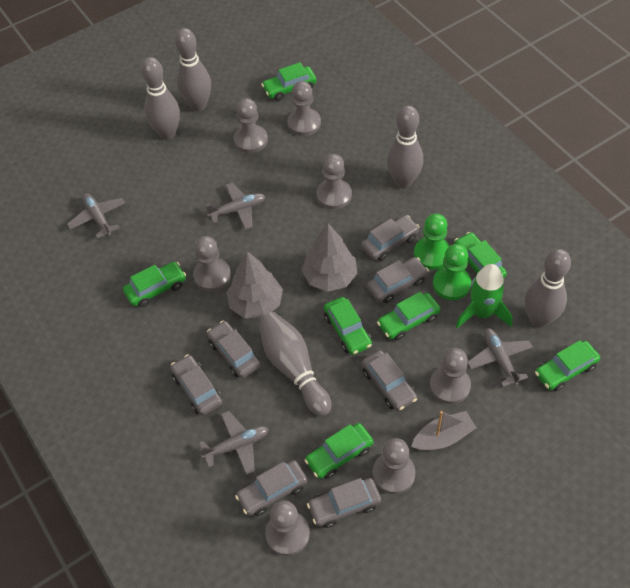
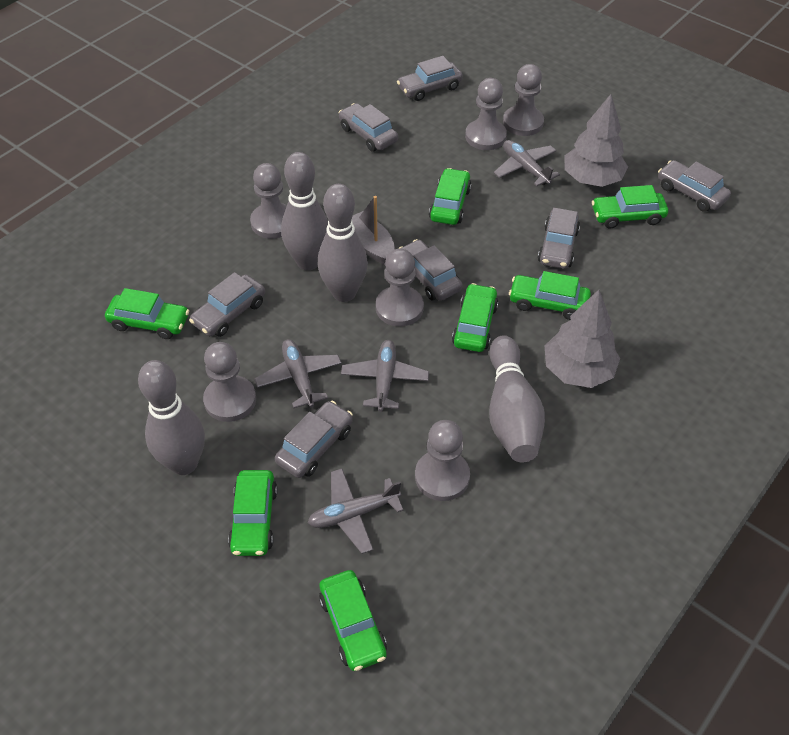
green pawn: 2 -> 0
green rocket: 1 -> 0
grey bowling pin: 5 -> 4
grey pawn: 7 -> 6

